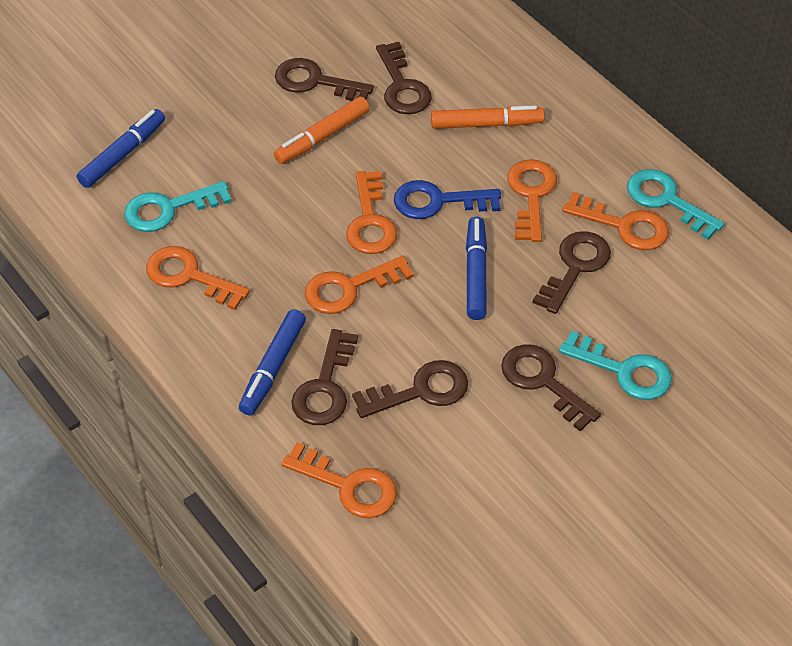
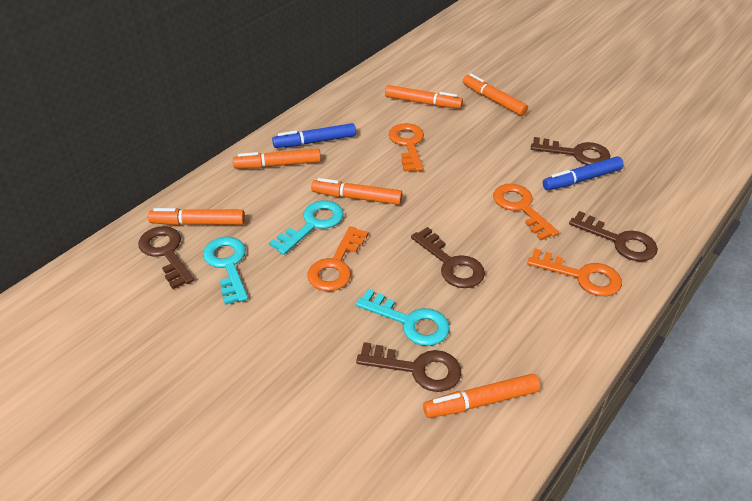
blue key: 1 -> 0
blue marker: 3 -> 2
brown key: 6 -> 5
orange key: 6 -> 4
orange marker: 2 -> 6

